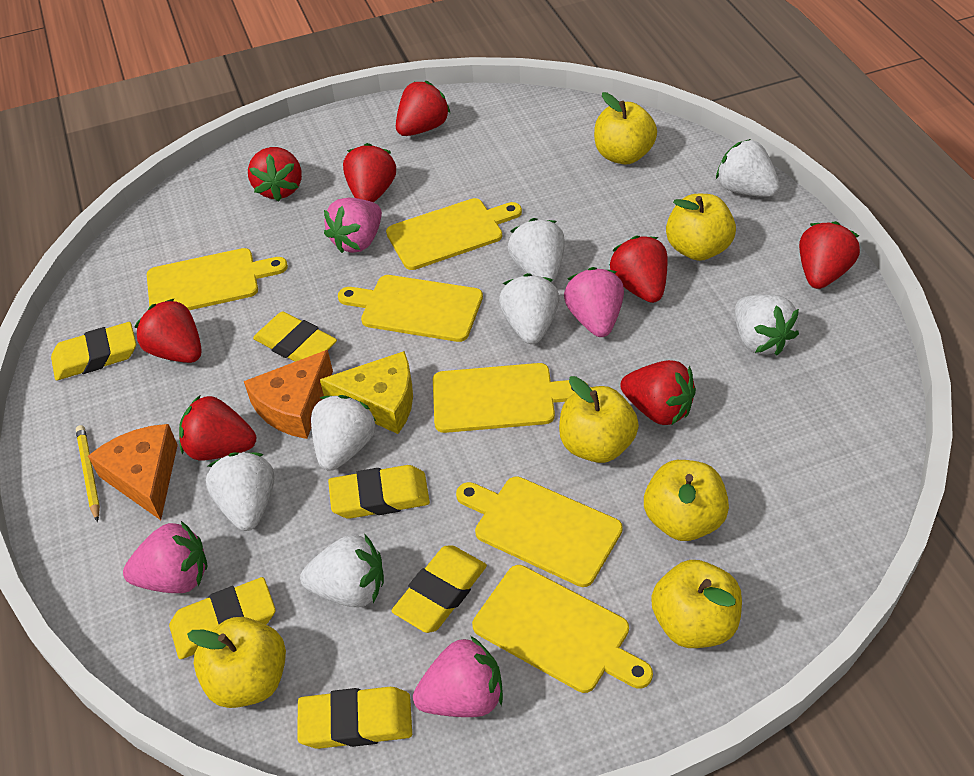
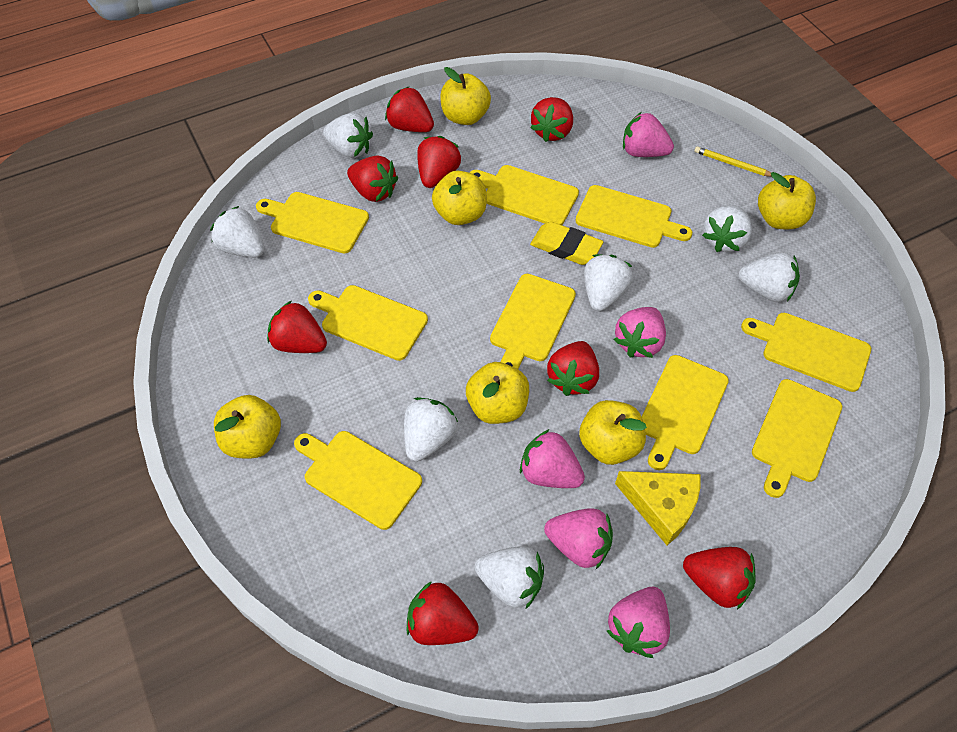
orange cheese: 2 -> 0
pink strawberry: 4 -> 5
yellow cutting board: 6 -> 9
yellow eraser: 6 -> 1

